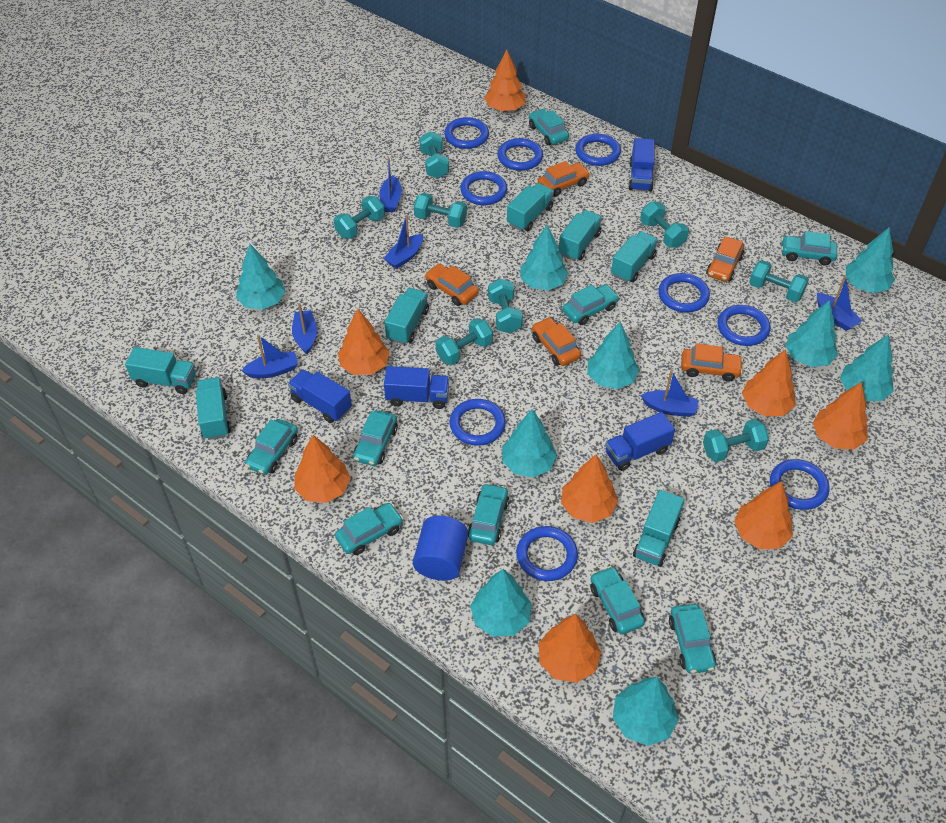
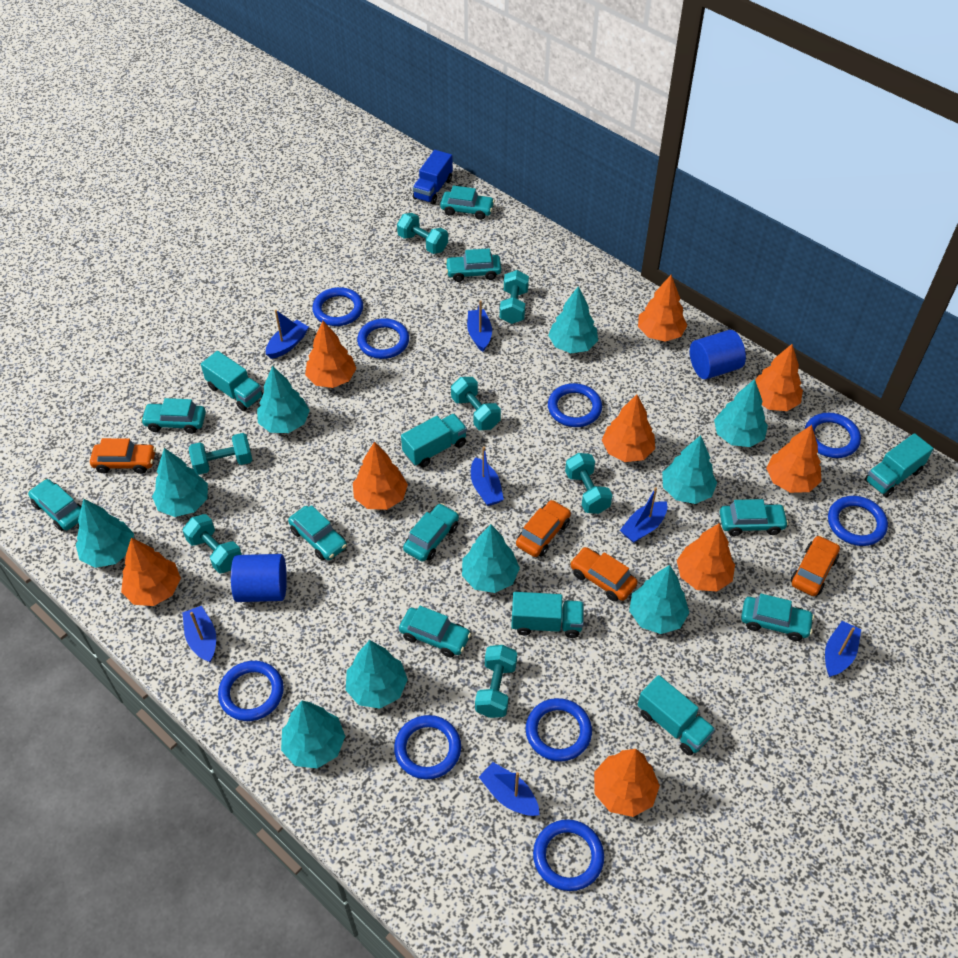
blue boat: 6 -> 7
blue cylinder: 1 -> 2
blue truck: 4 -> 1
orange car: 5 -> 4
orange tree: 8 -> 9
turquoise dumbbell: 8 -> 7
turquoise tree: 9 -> 10
turquoise truck: 7 -> 5

